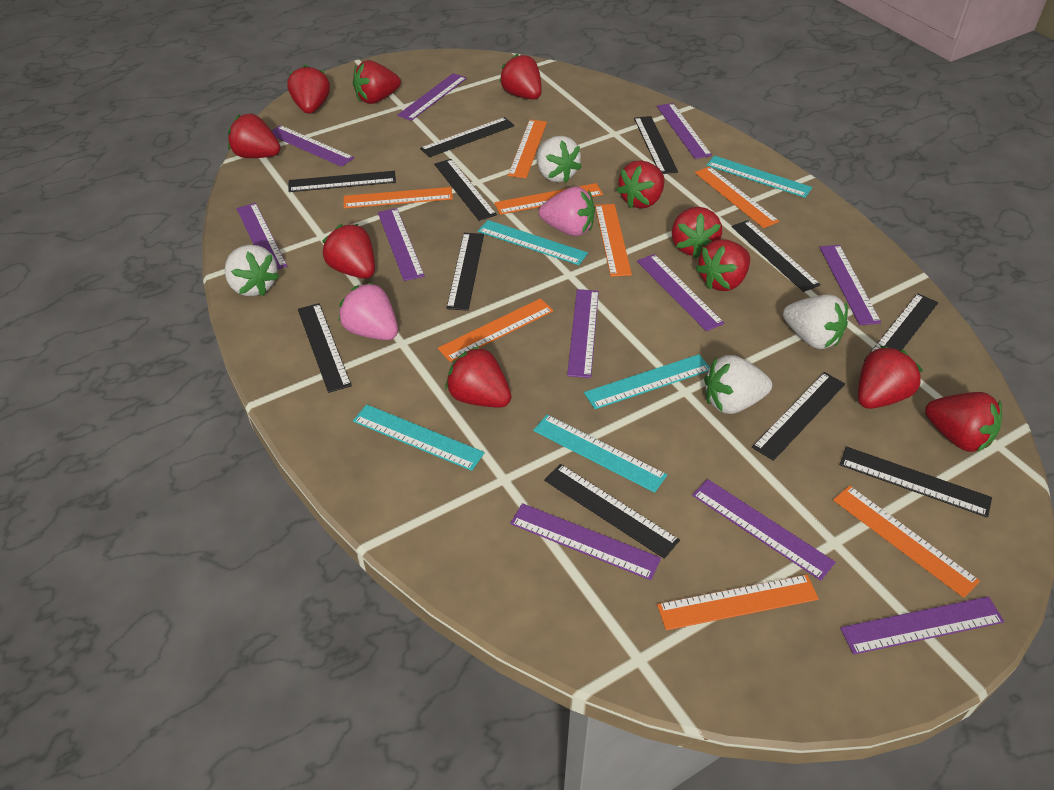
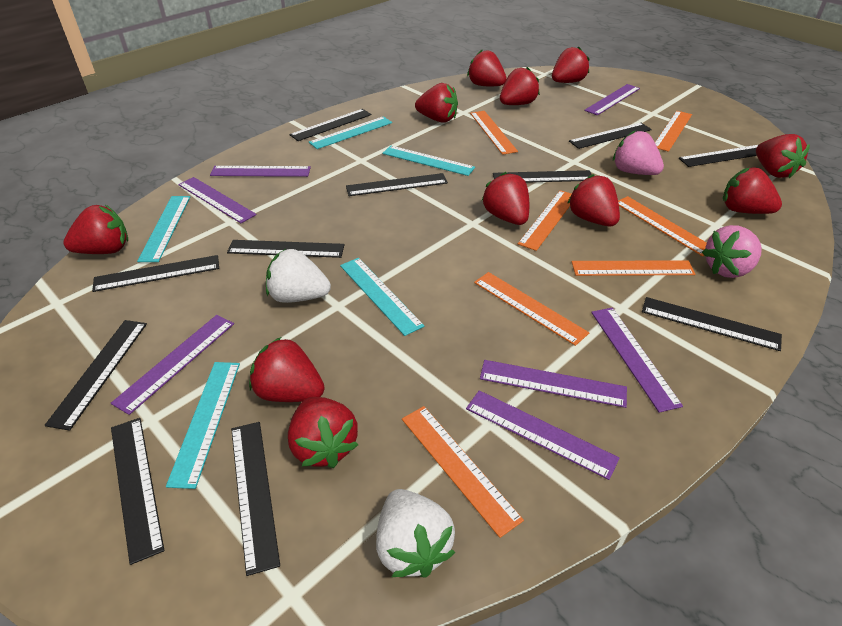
orange ruler: 8 -> 7
purple ruler: 11 -> 7
white strawberry: 4 -> 2

